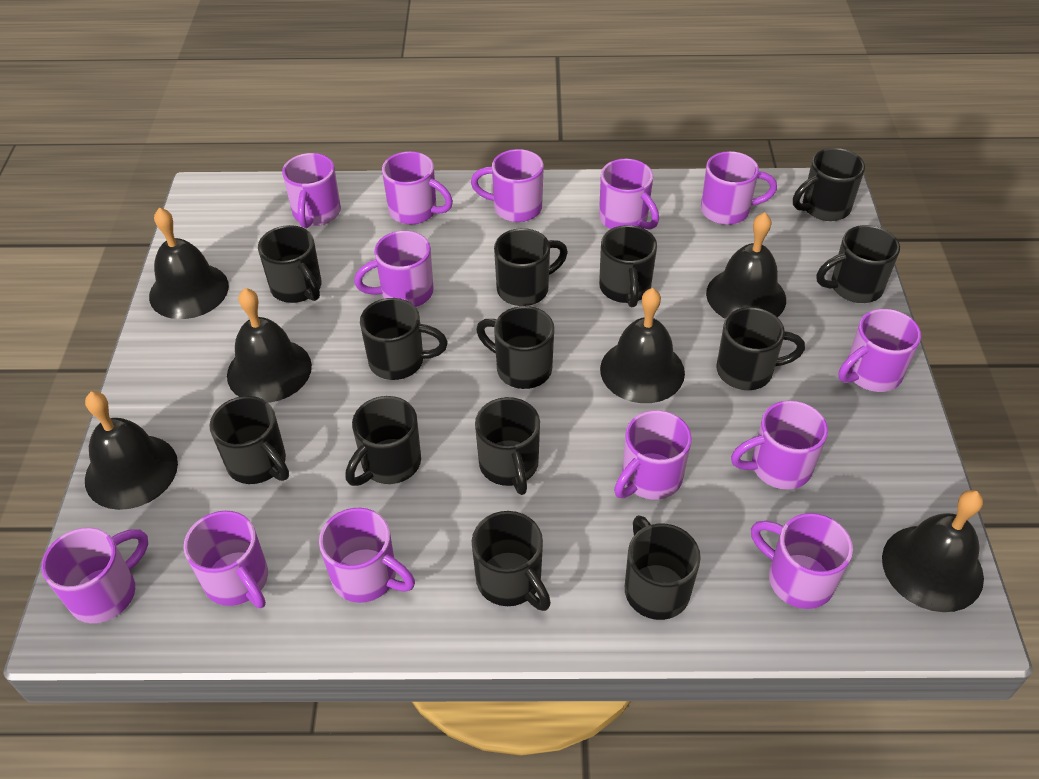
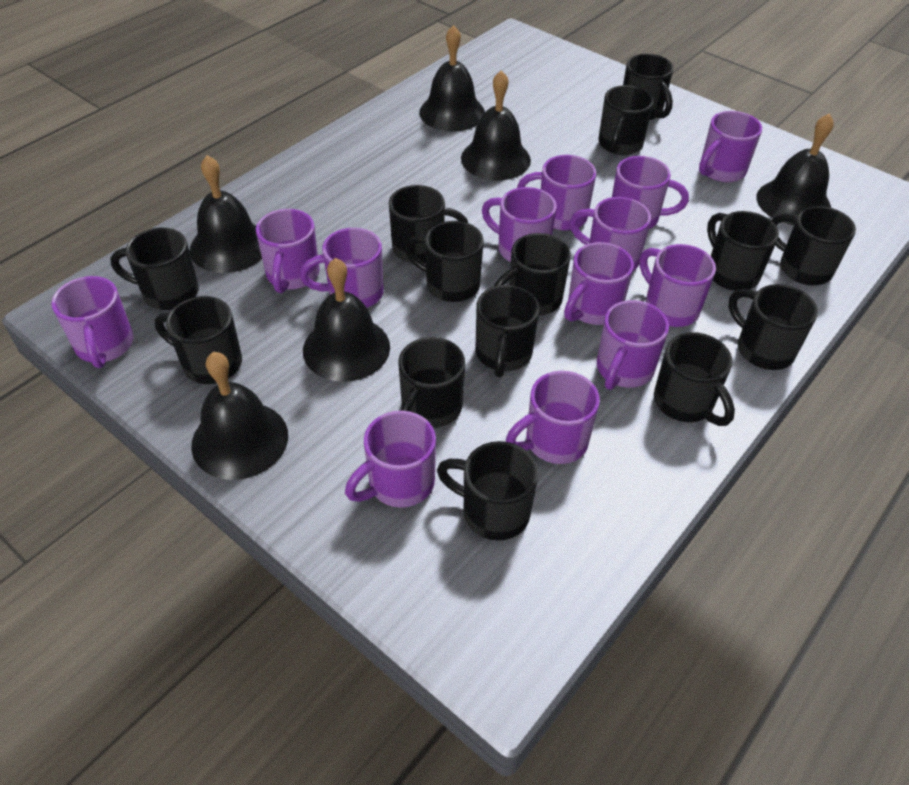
black mug: 13 -> 14

